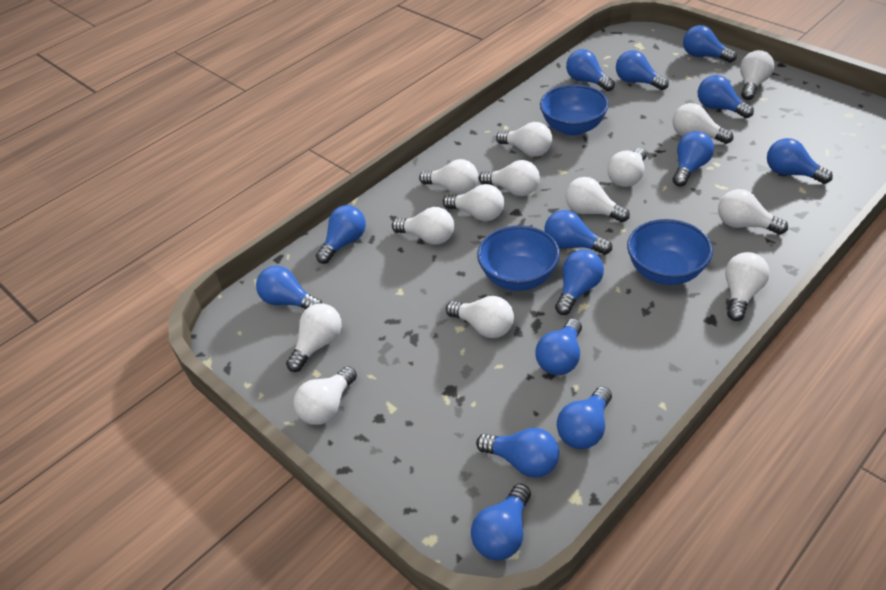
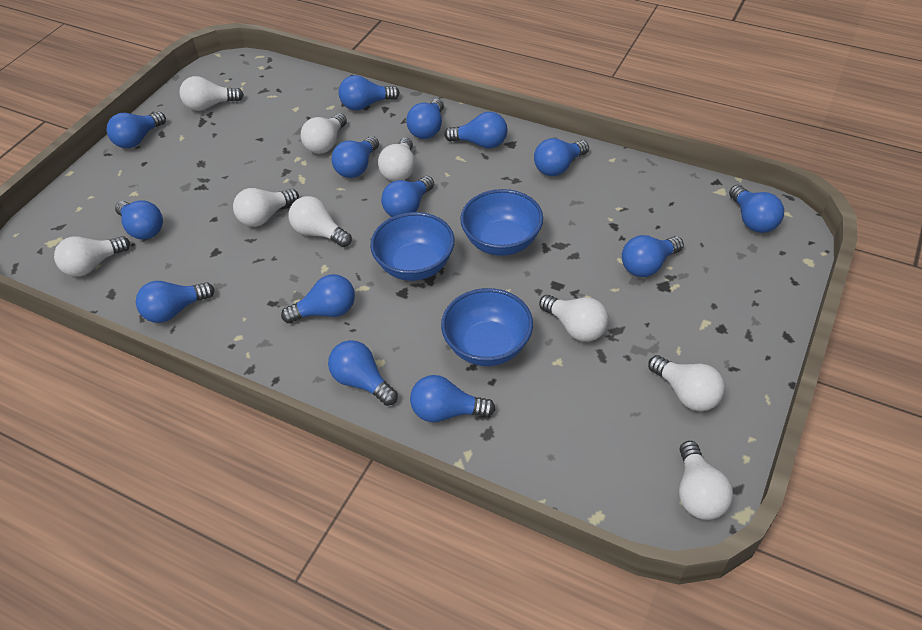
white light bulb: 14 -> 9

